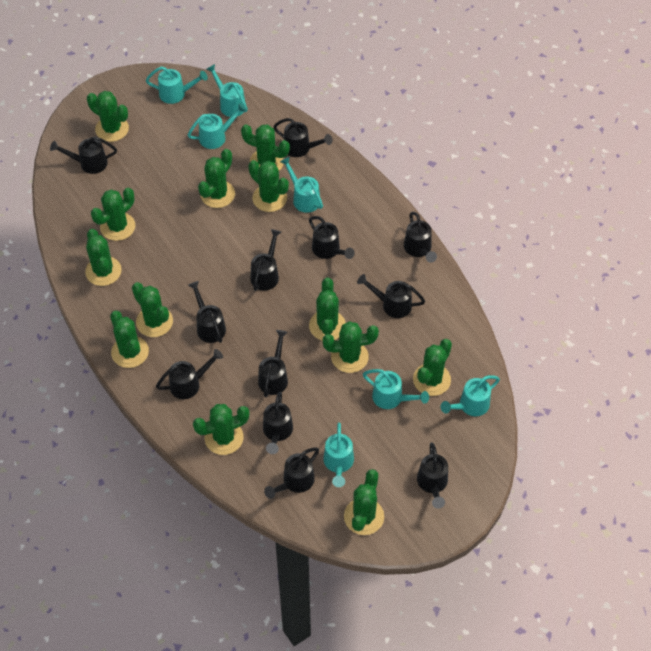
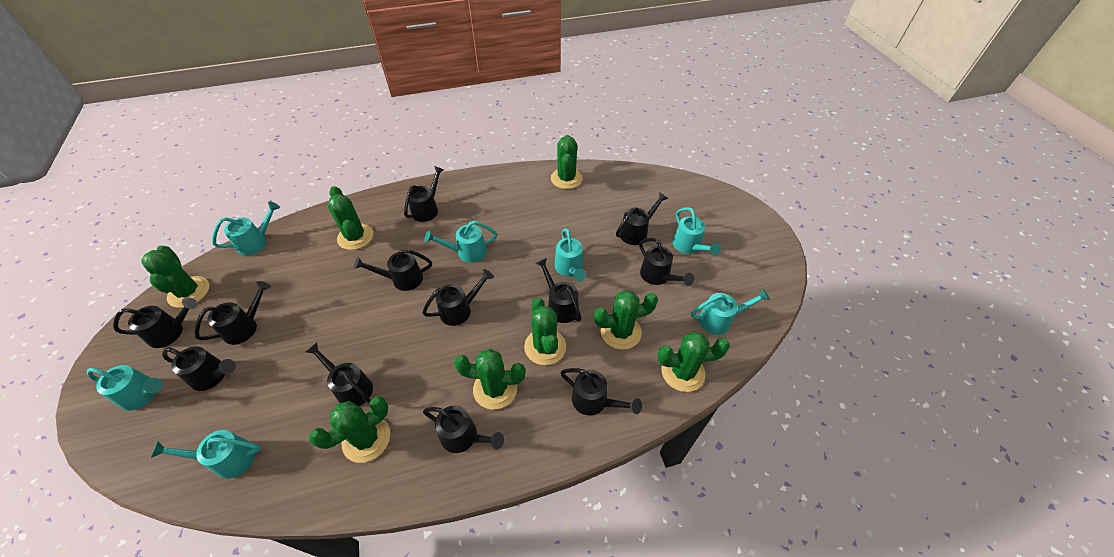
green cactus: 13 -> 8

